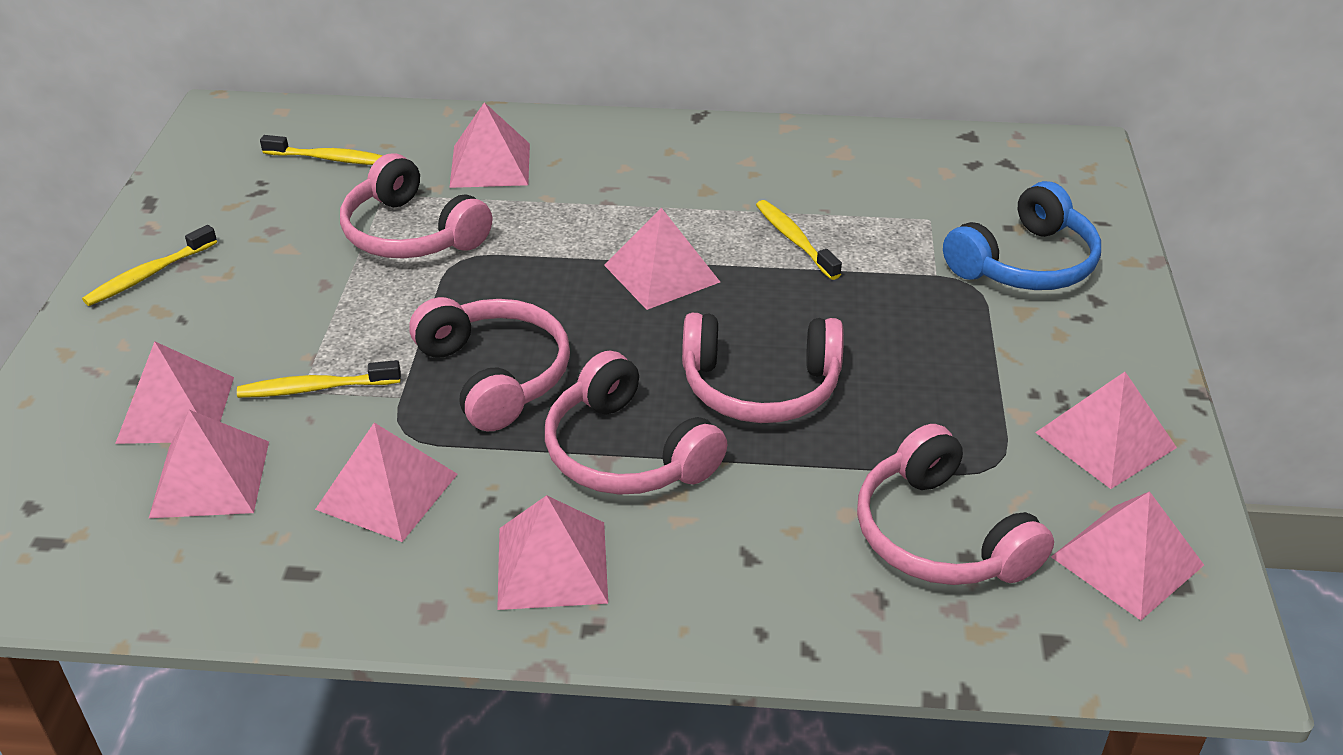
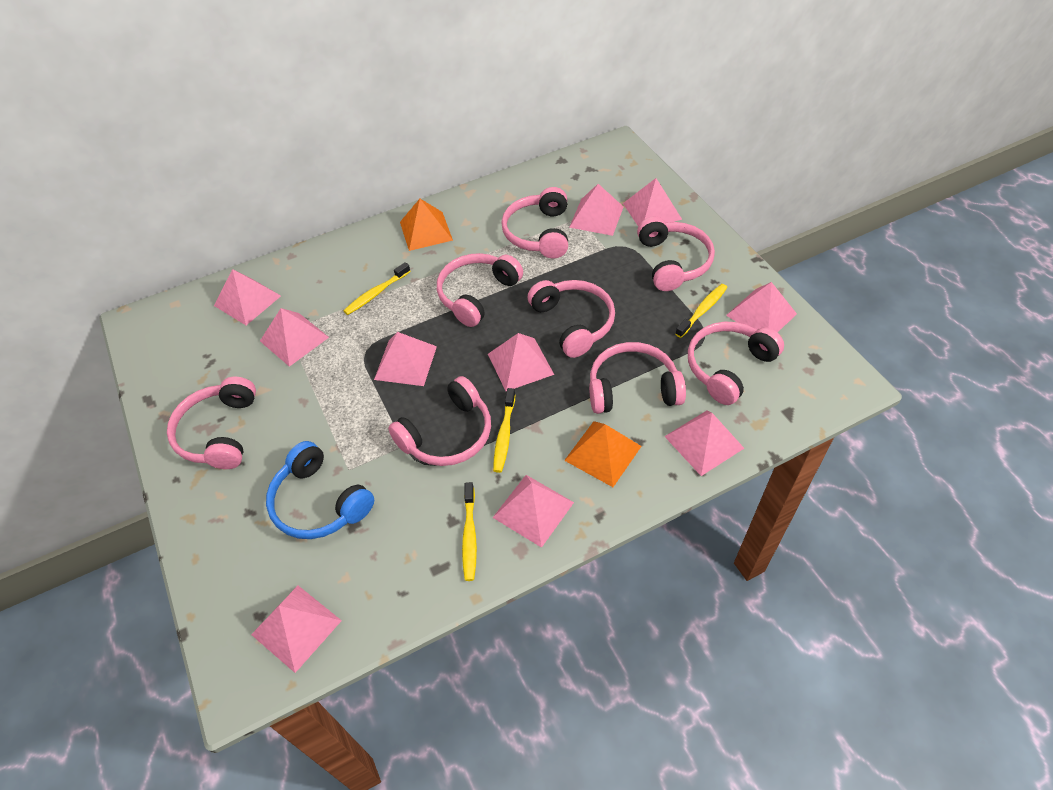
orange pyramid: 0 -> 2
pink headphones: 5 -> 8
pink pyramid: 8 -> 10

